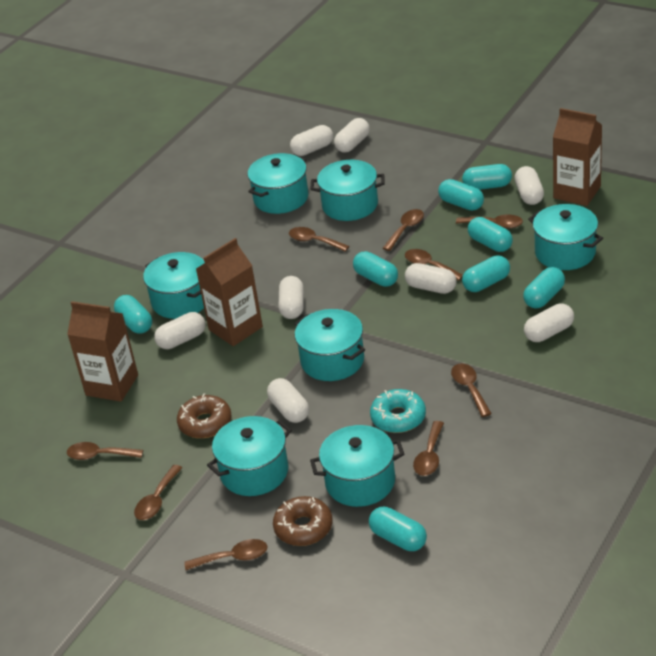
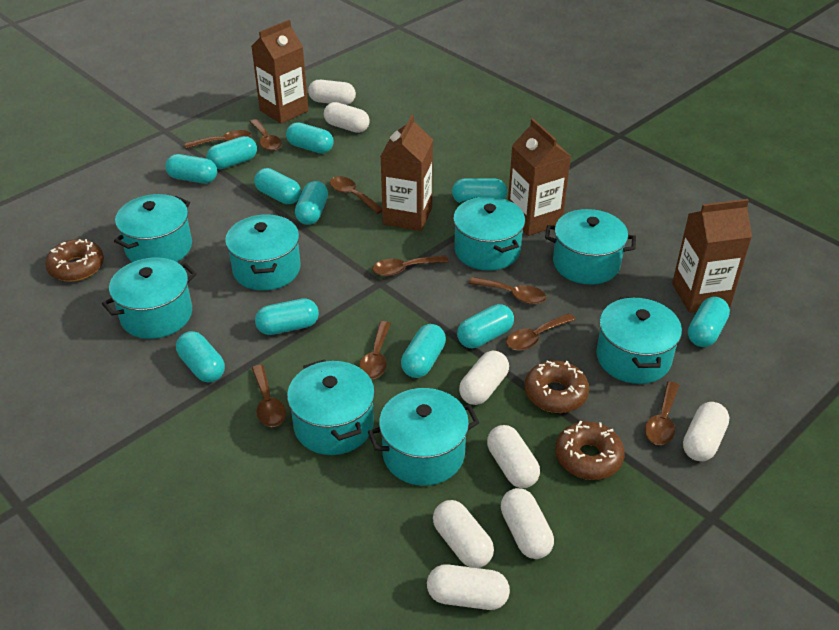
brown carton: 3 -> 4
brown donut: 2 -> 3
turquoise capsule: 8 -> 11
turquoise donut: 1 -> 0
turquoise pot: 7 -> 8

